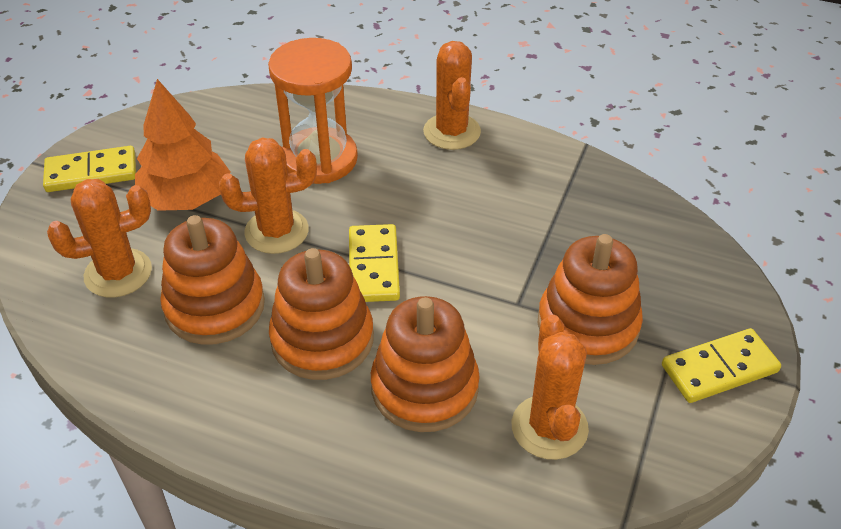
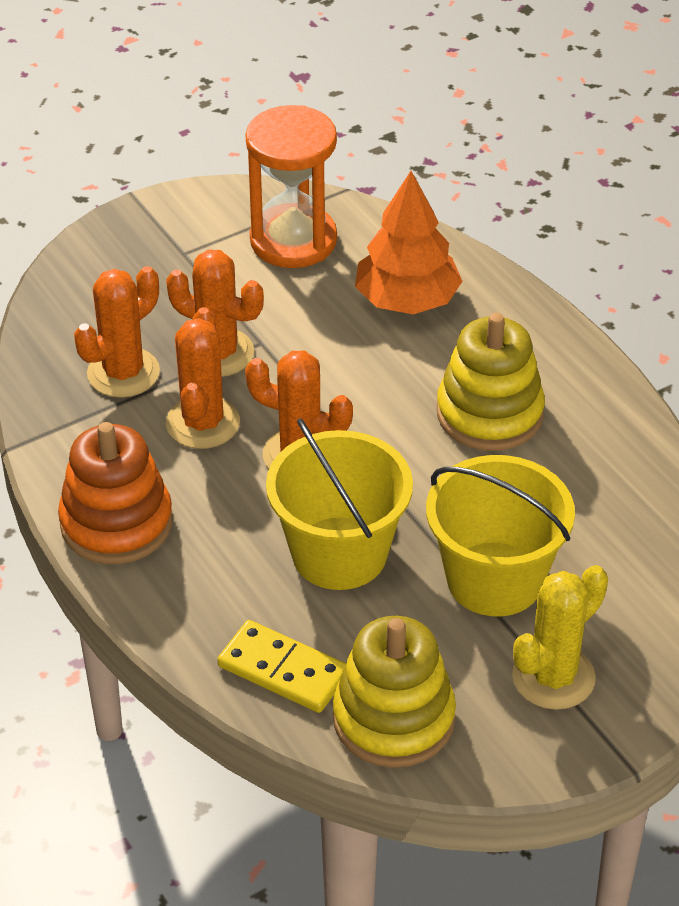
orange stacking toy: 4 -> 1
yellow bucket: 0 -> 2
yellow cactus: 0 -> 1
yellow domino: 3 -> 1
yellow stacking toy: 0 -> 2

